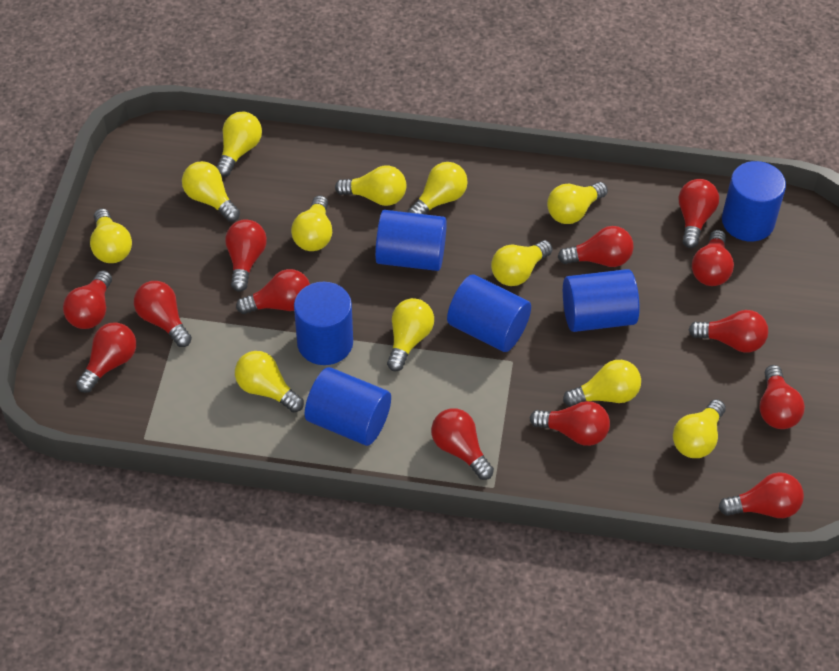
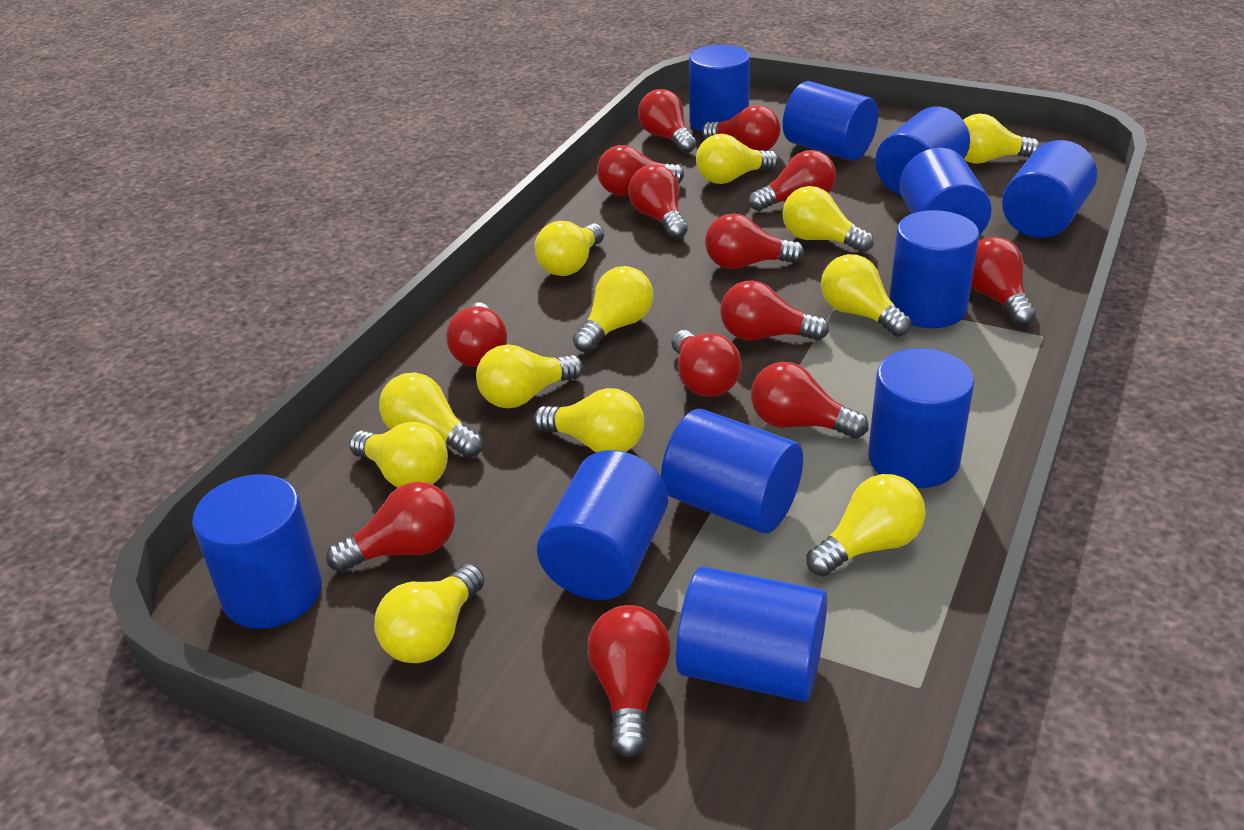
blue cylinder: 6 -> 11

